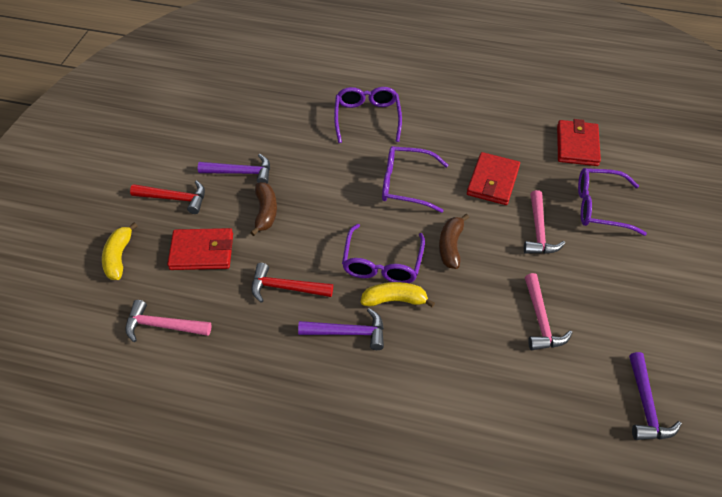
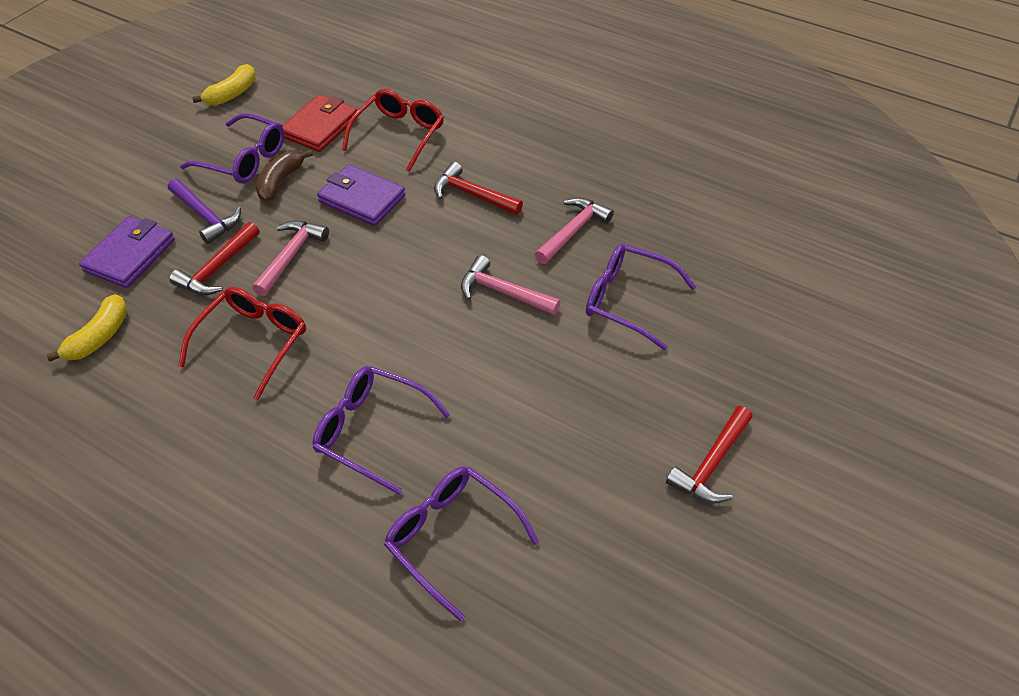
brown banana: 2 -> 1
purple hammer: 3 -> 1
purple wallet: 0 -> 2
red glasses: 0 -> 2
red hammer: 2 -> 3
red wallet: 3 -> 1

